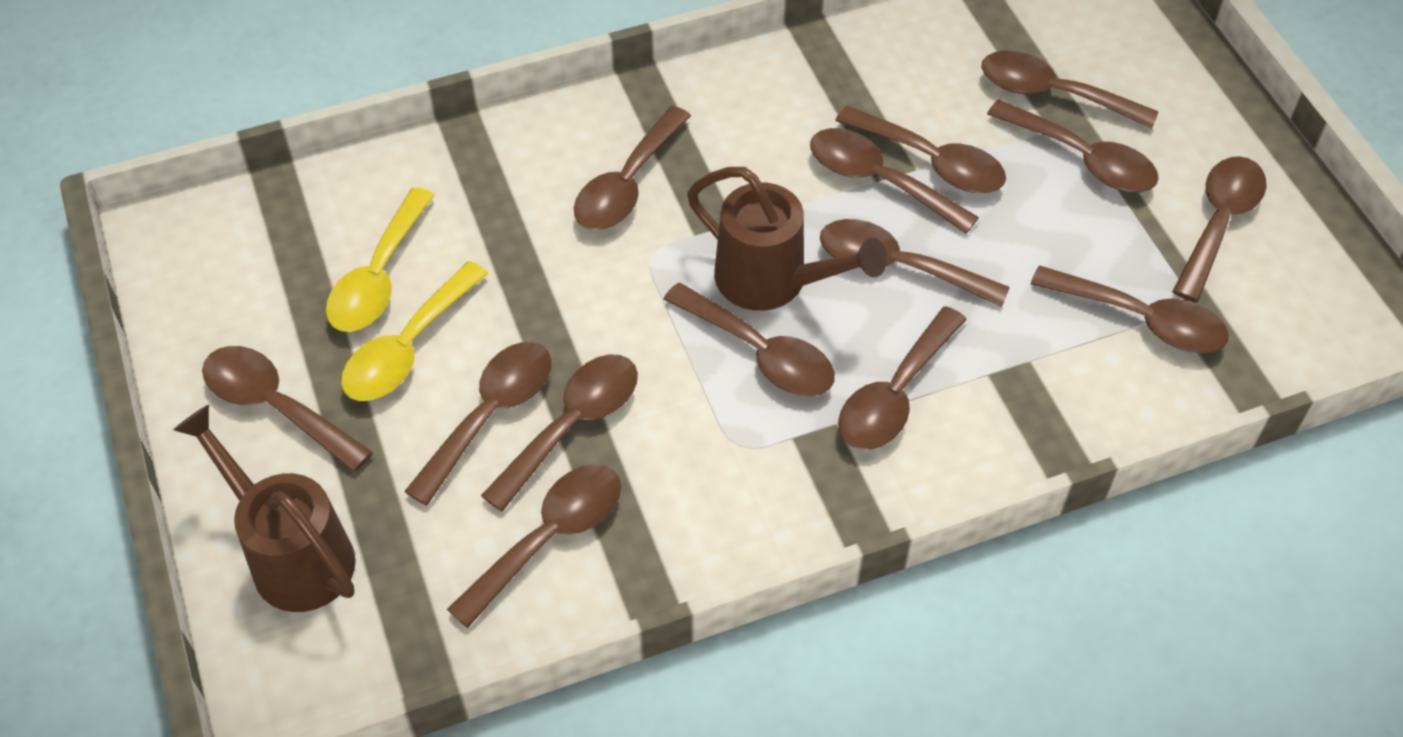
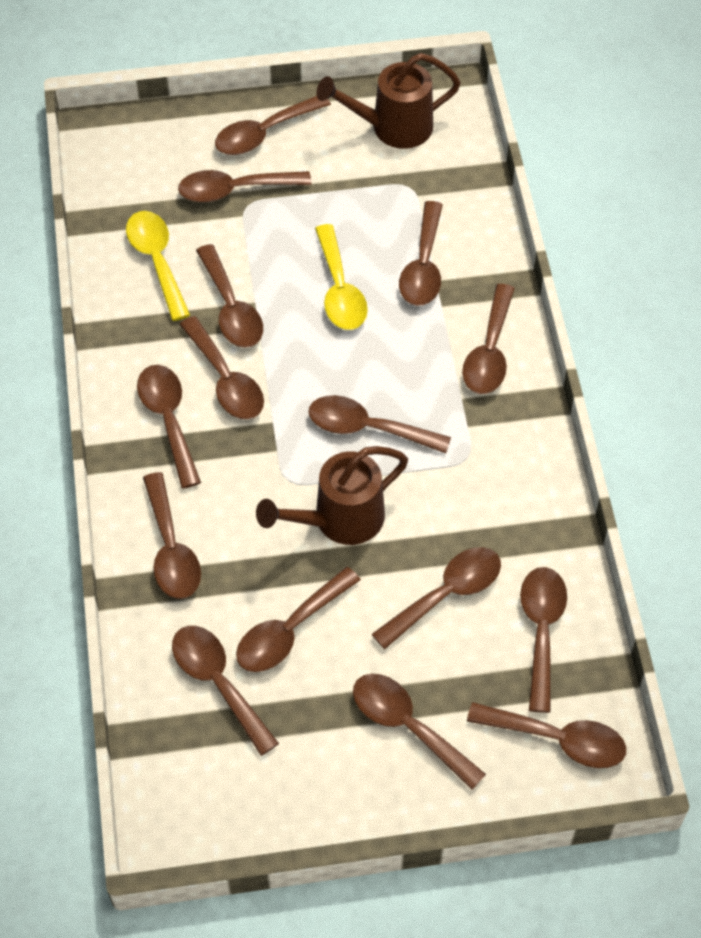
brown spoon: 14 -> 15

